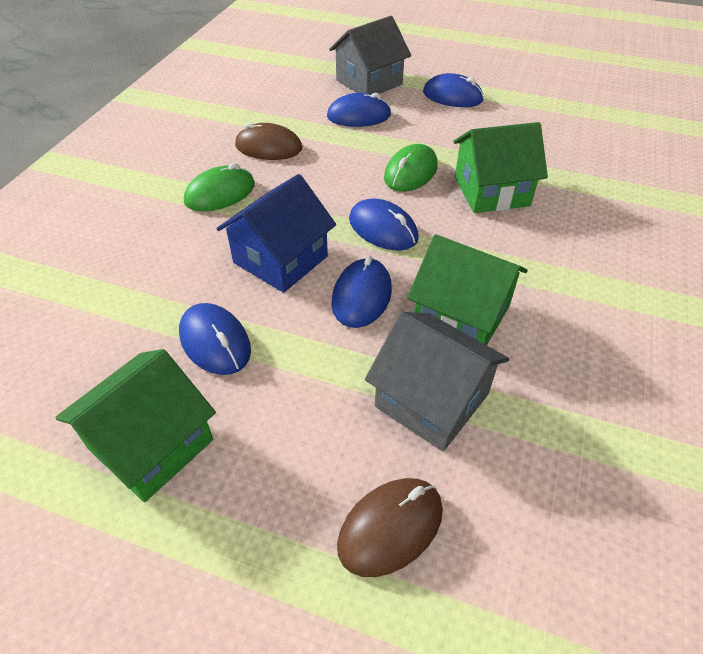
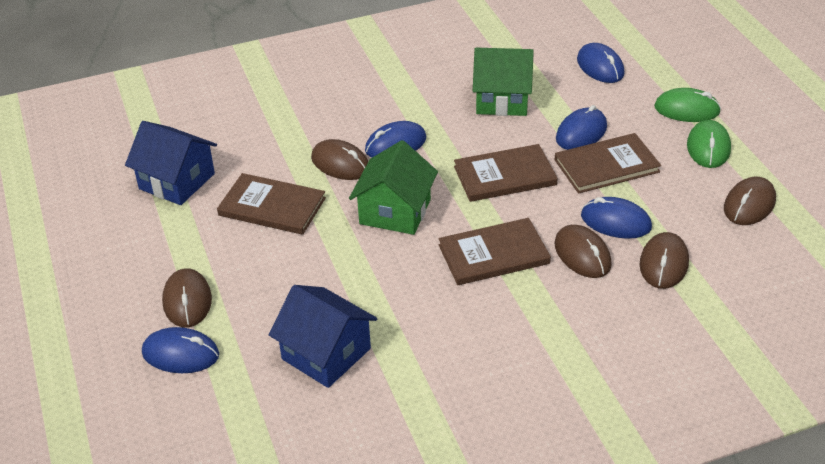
blue house: 1 -> 2
brown book: 0 -> 4
brown mouse: 2 -> 5
green house: 3 -> 2
grey house: 2 -> 0

